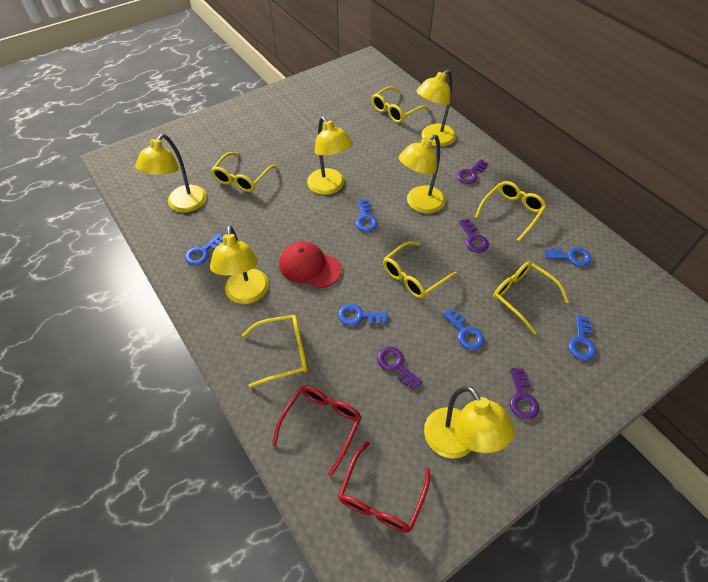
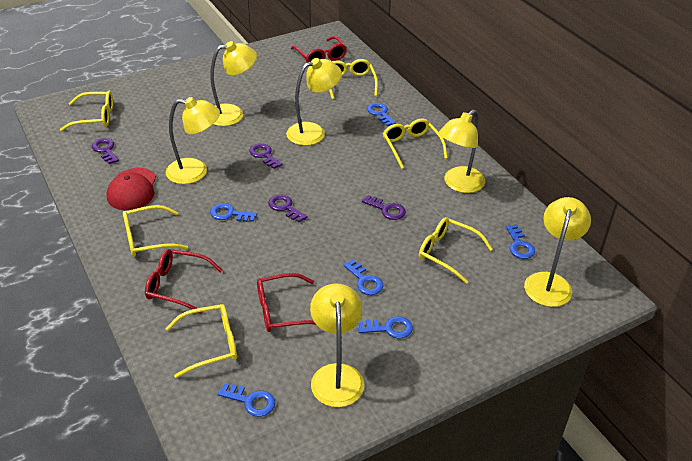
red glasses: 2 -> 3

